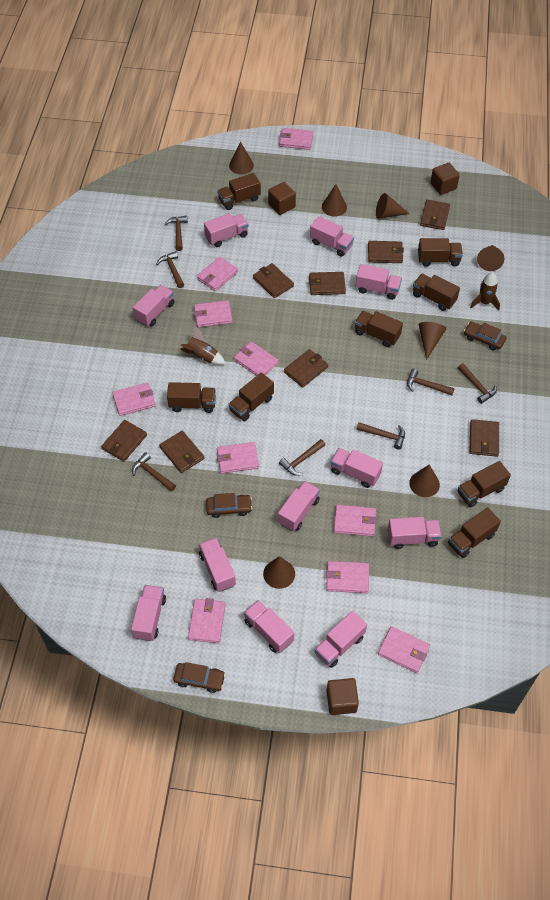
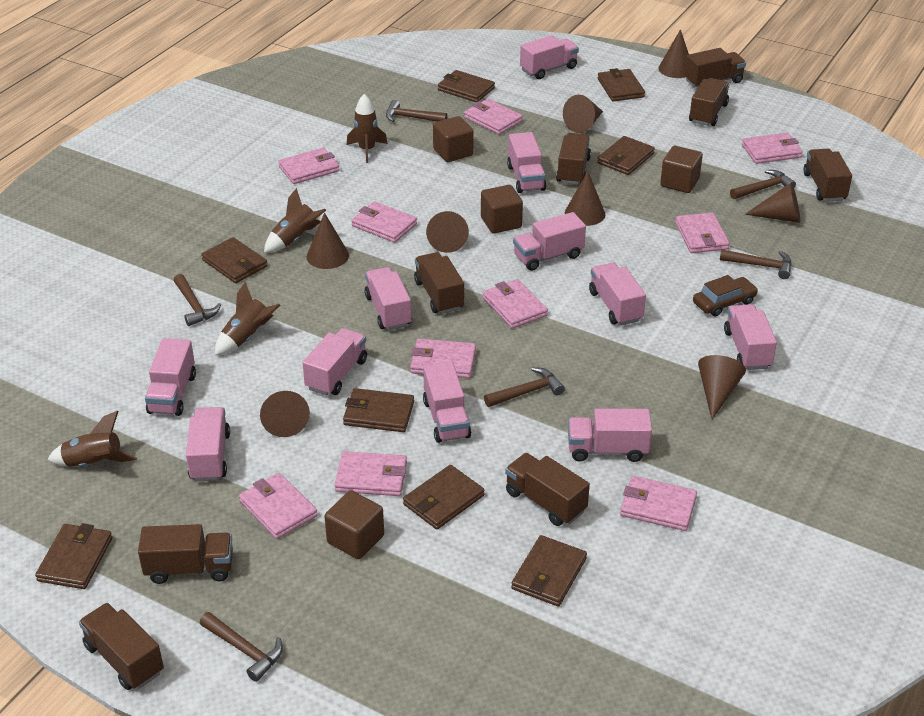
brown car: 3 -> 1
brown cone: 7 -> 8
brown cube: 3 -> 4
brown hammer: 7 -> 6
brown rocket: 2 -> 4

